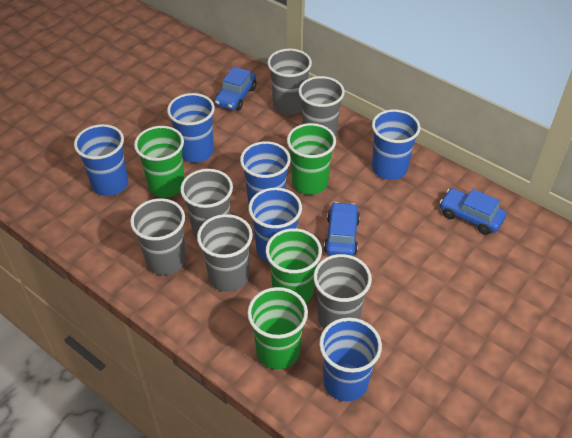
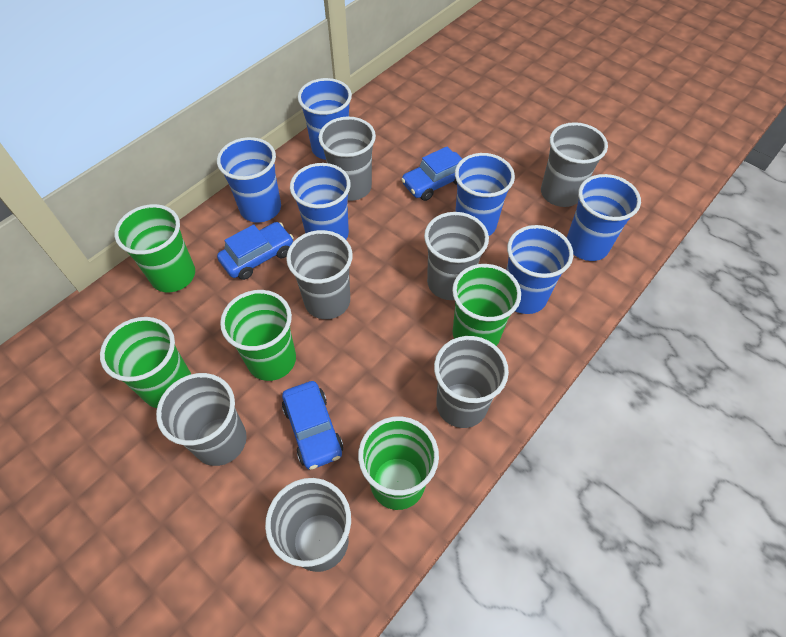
green cup: 4 -> 5
grey cup: 6 -> 7

